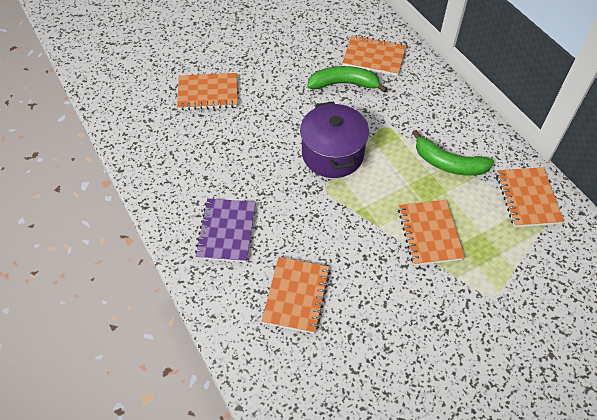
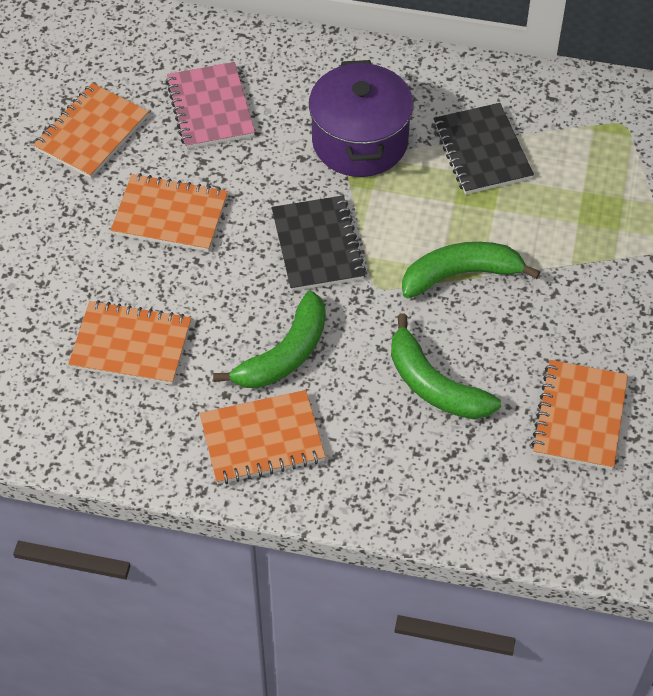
black notebook: 0 -> 2
green banana: 2 -> 3
pink notebook: 0 -> 1
purple notebook: 1 -> 0

